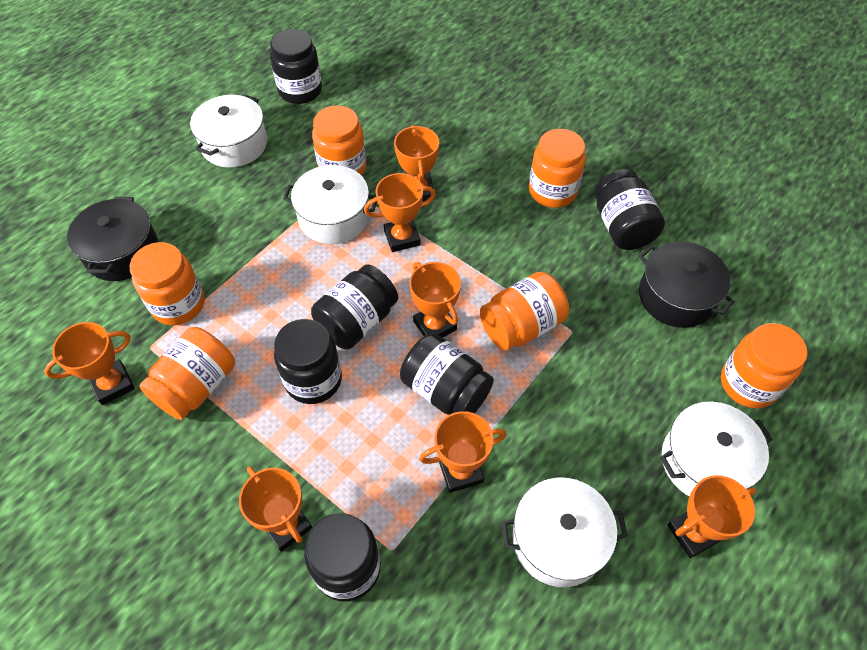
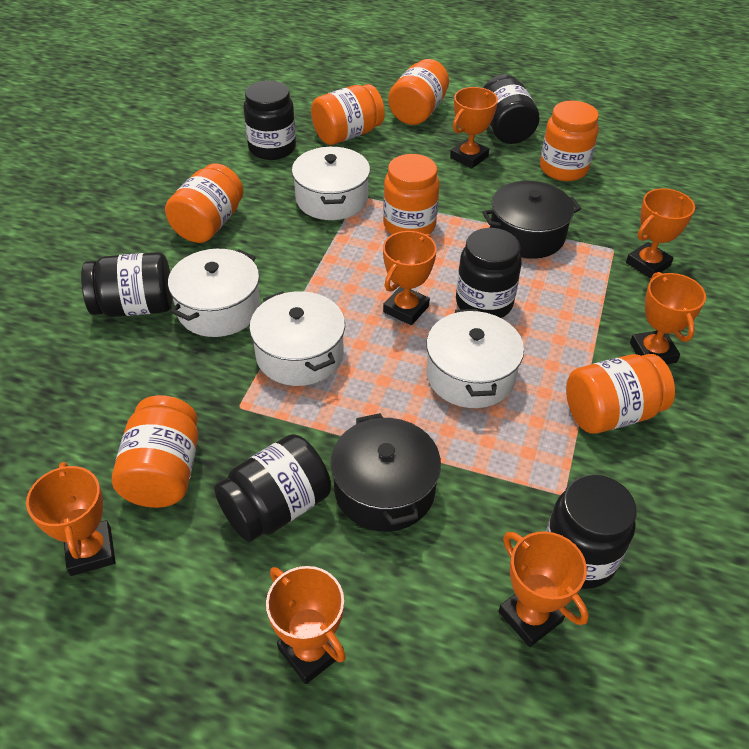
orange jar: 6 -> 7

